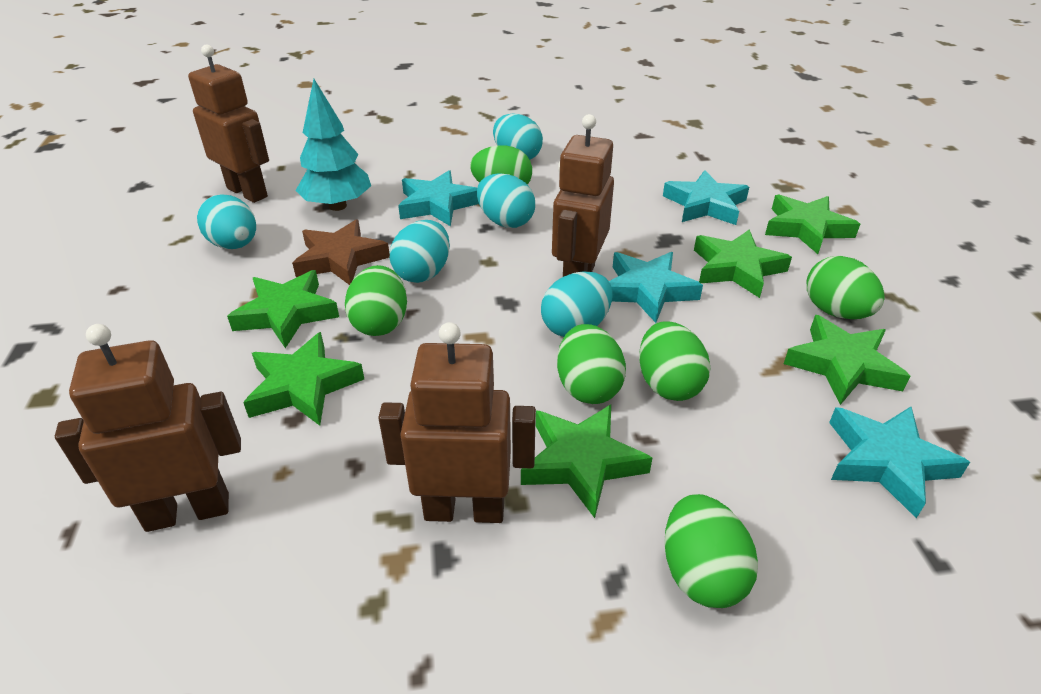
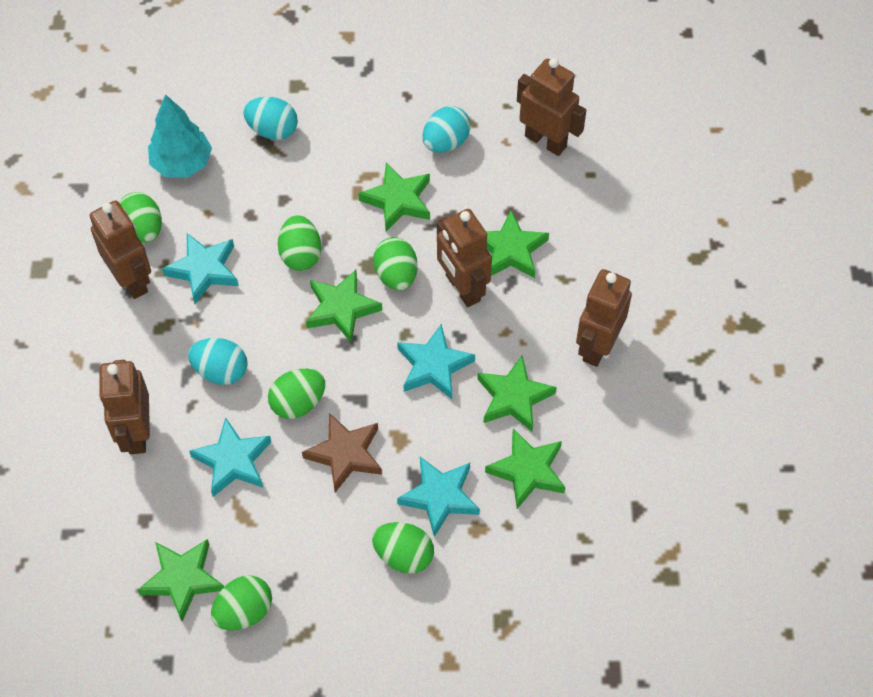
brown robot: 4 -> 5
turquoise egg: 5 -> 3

